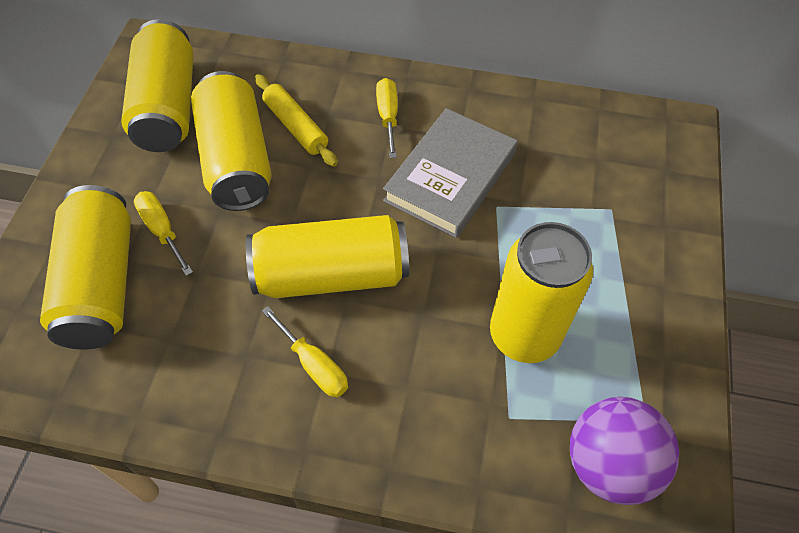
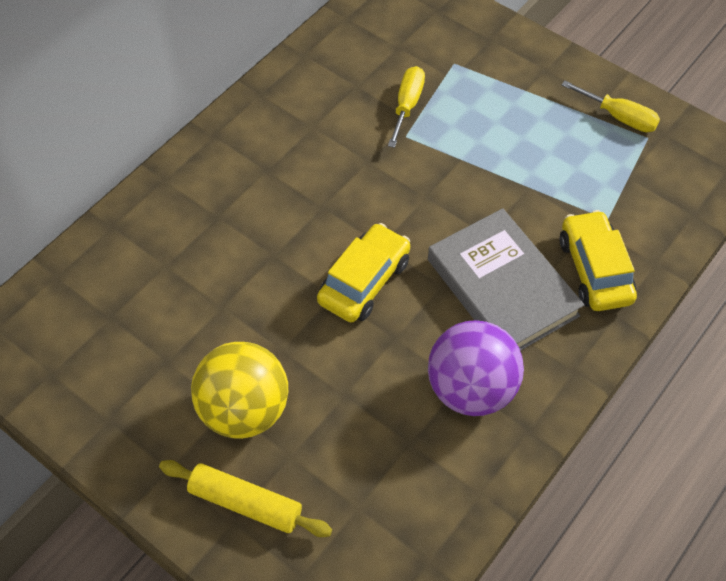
yellow ball: 0 -> 1
yellow can: 5 -> 0
yellow car: 0 -> 2
yellow screwdriver: 3 -> 2

